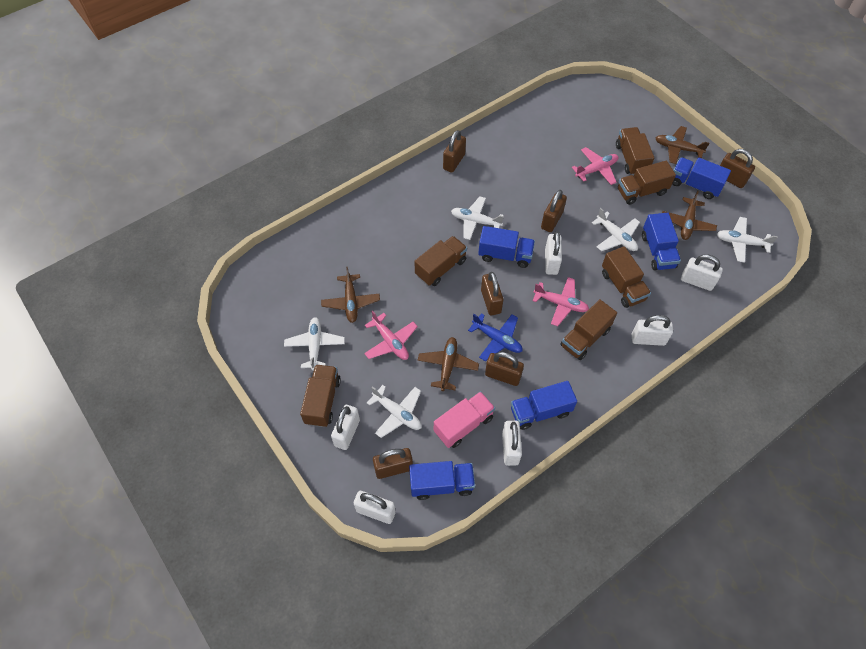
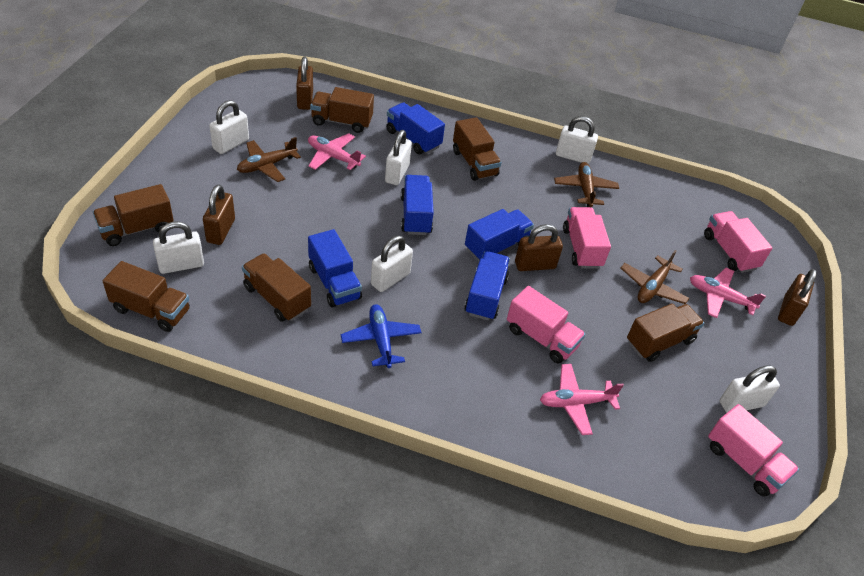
brown padlock: 6 -> 4
brown plane: 4 -> 3
pink truck: 1 -> 4
white plane: 5 -> 0

